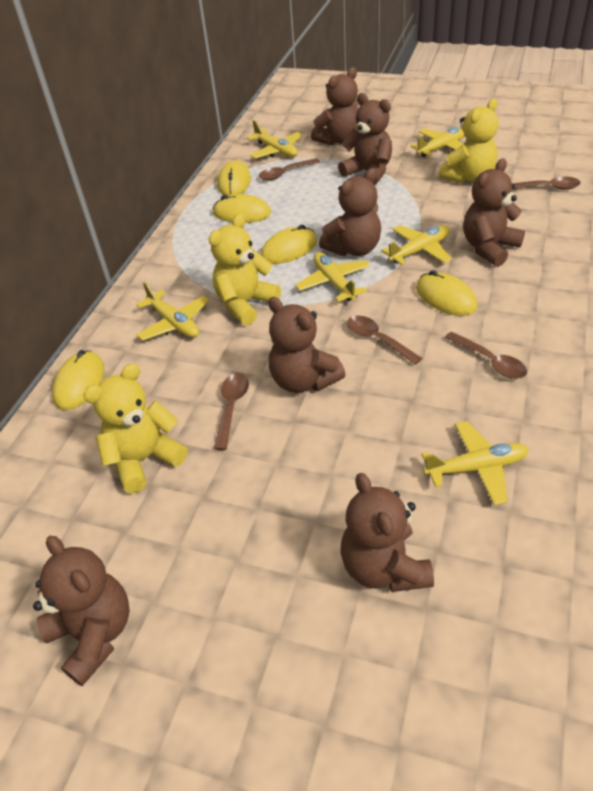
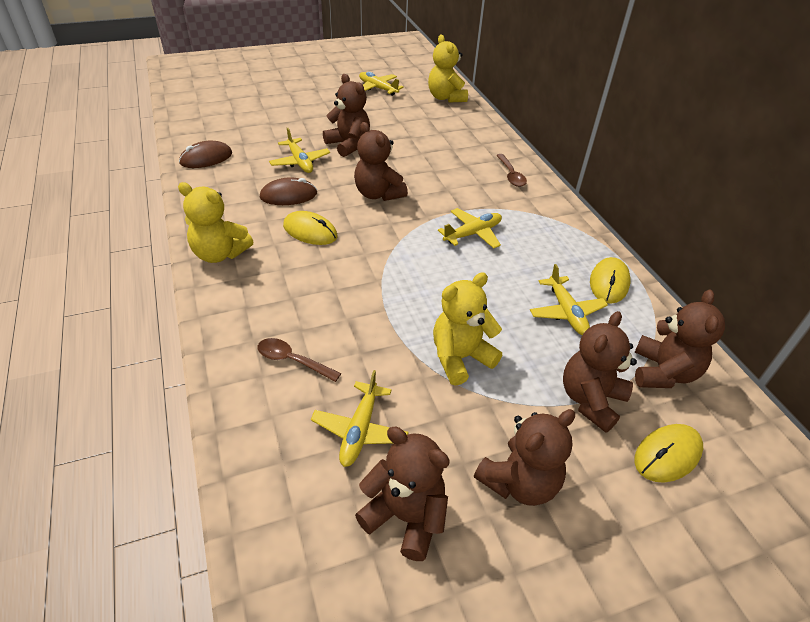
brown mouse: 0 -> 2
brown spoon: 5 -> 2
brown teddy bear: 7 -> 6
yellow mouse: 5 -> 3
yellow plane: 6 -> 5

